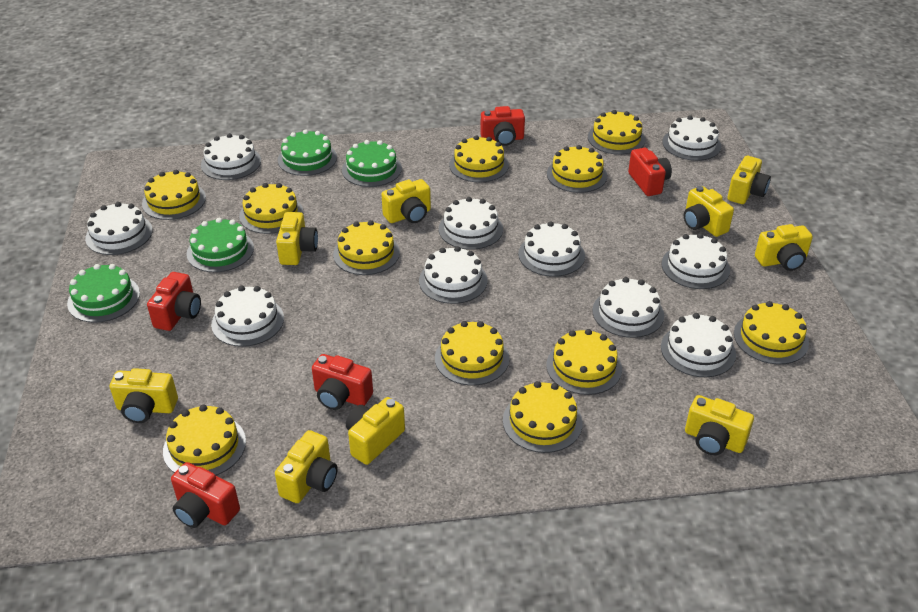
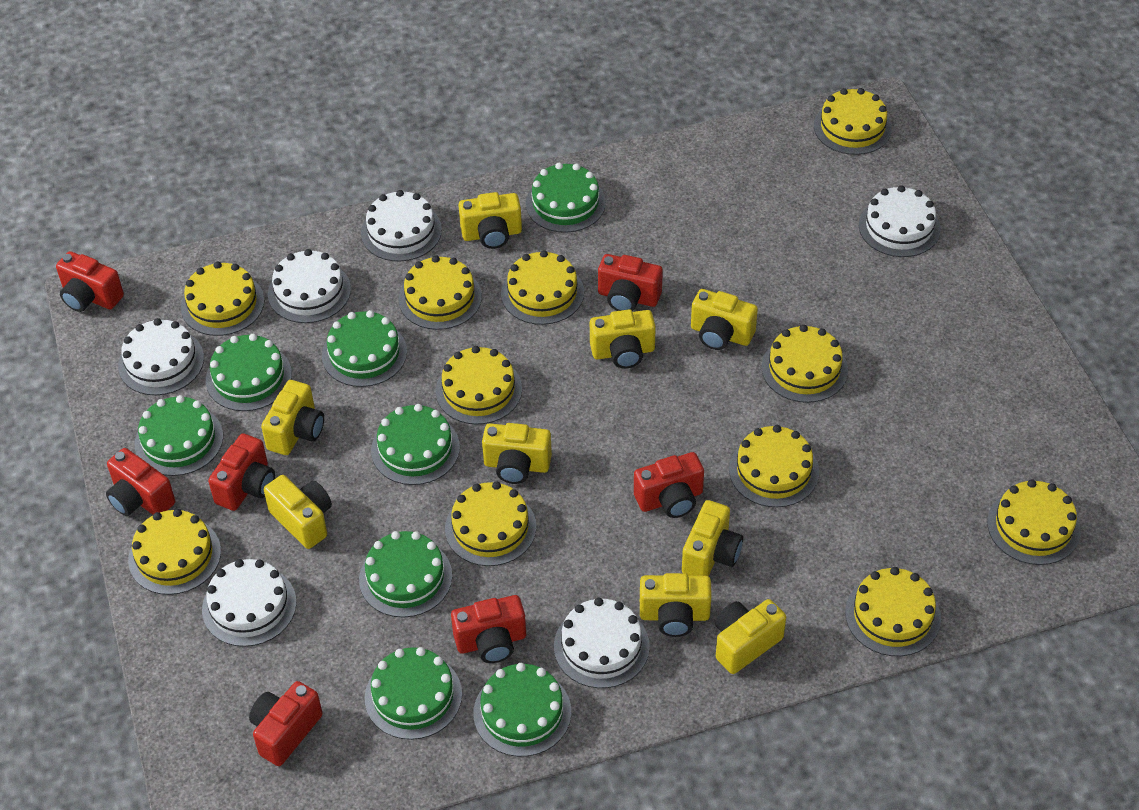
green cake: 4 -> 8
red camera: 5 -> 7
white cake: 10 -> 6

